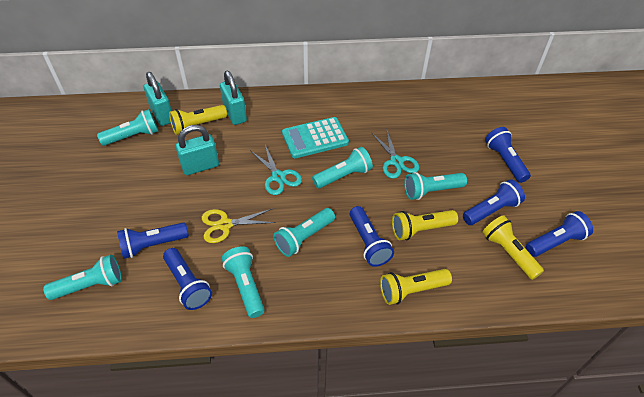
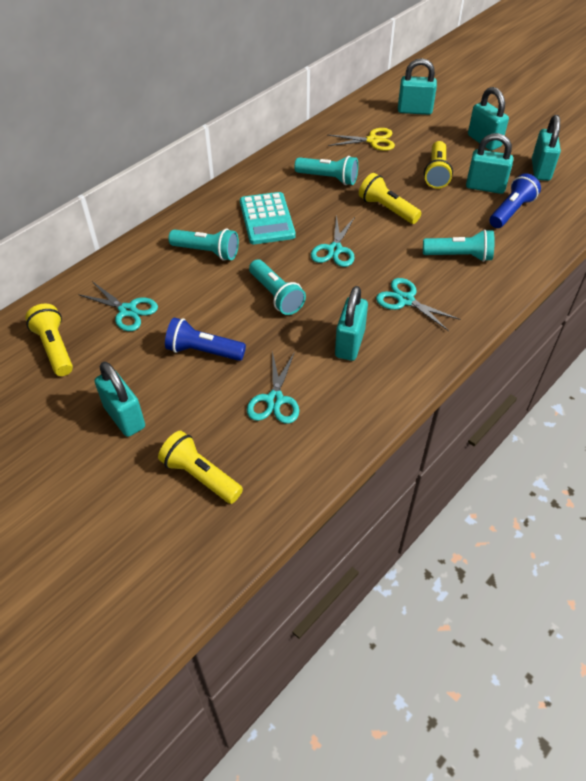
blue flashlight: 6 -> 2
turquoise flashlight: 6 -> 4
turquoise padlock: 3 -> 6
turquoise scissors: 2 -> 4

